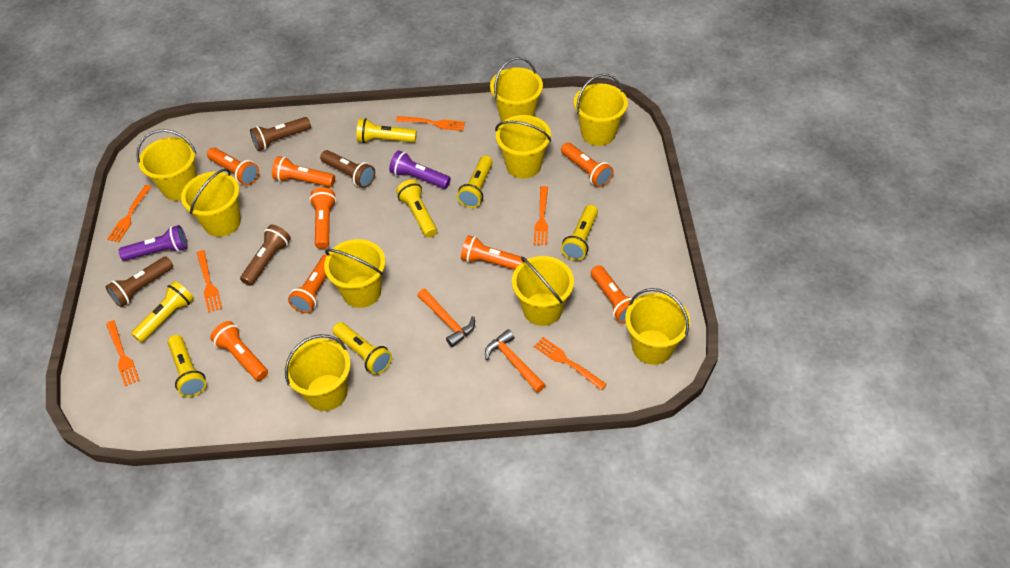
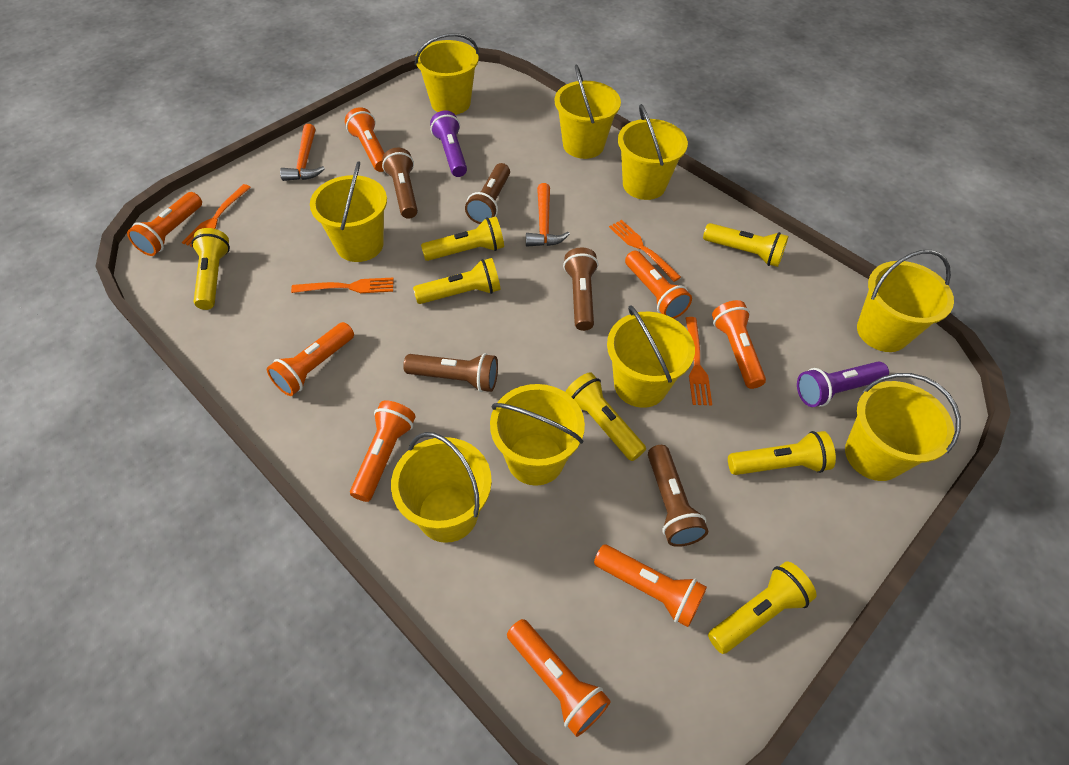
brown flashlight: 4 -> 5
orange fork: 6 -> 4

